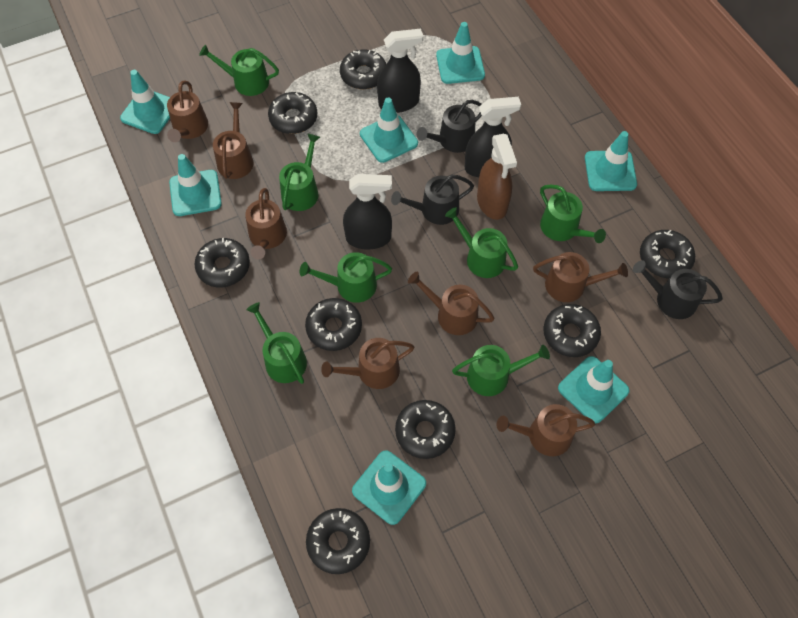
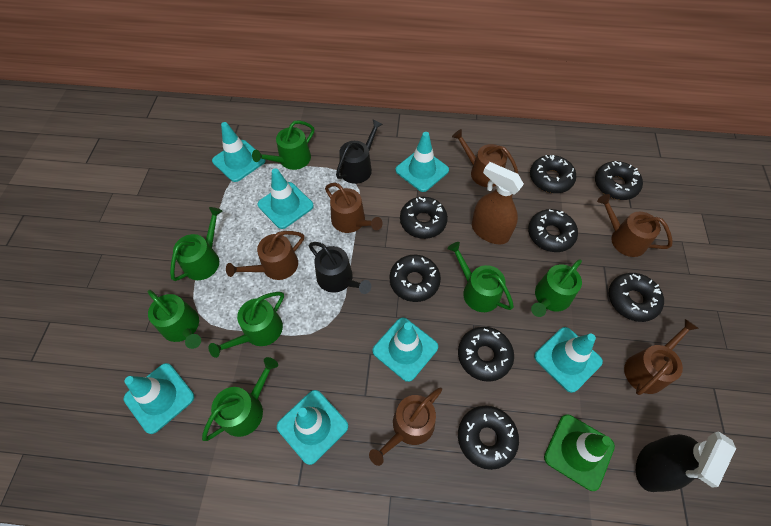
black spray bottle: 3 -> 1
black watering can: 3 -> 2
brown watering can: 7 -> 6
green traffic cone: 0 -> 1

